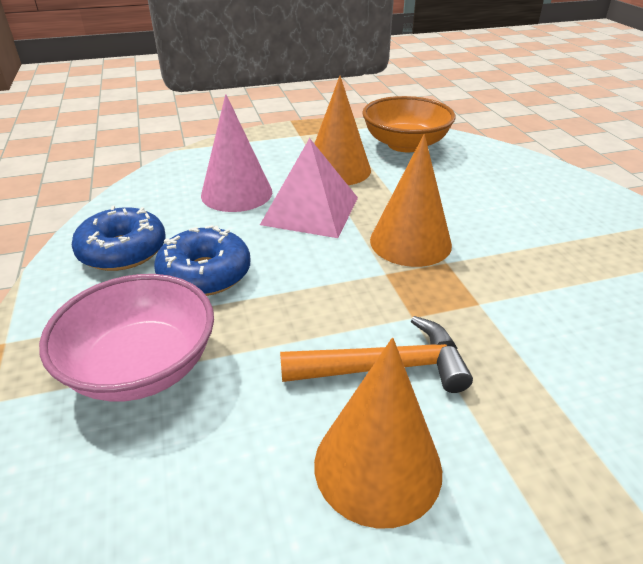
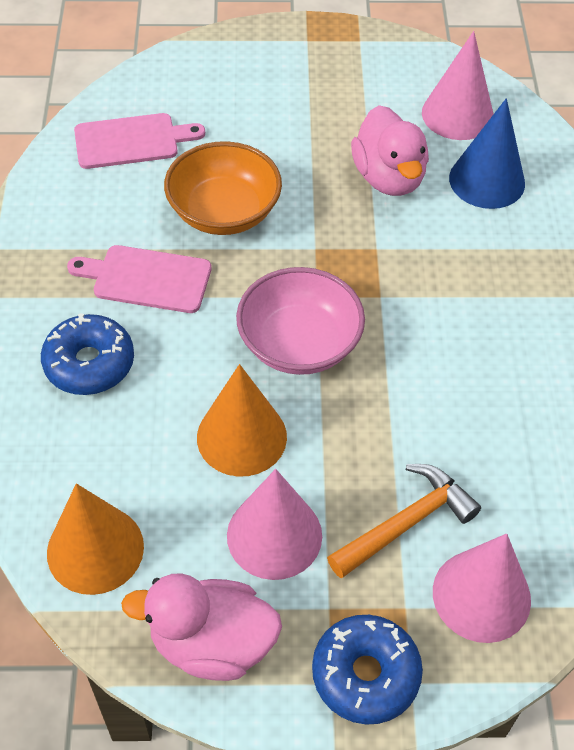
blue cone: 0 -> 1
orange cone: 3 -> 2
pink cone: 1 -> 3
pink cutting board: 0 -> 2
pink duck: 0 -> 2
pink pyramid: 1 -> 0

